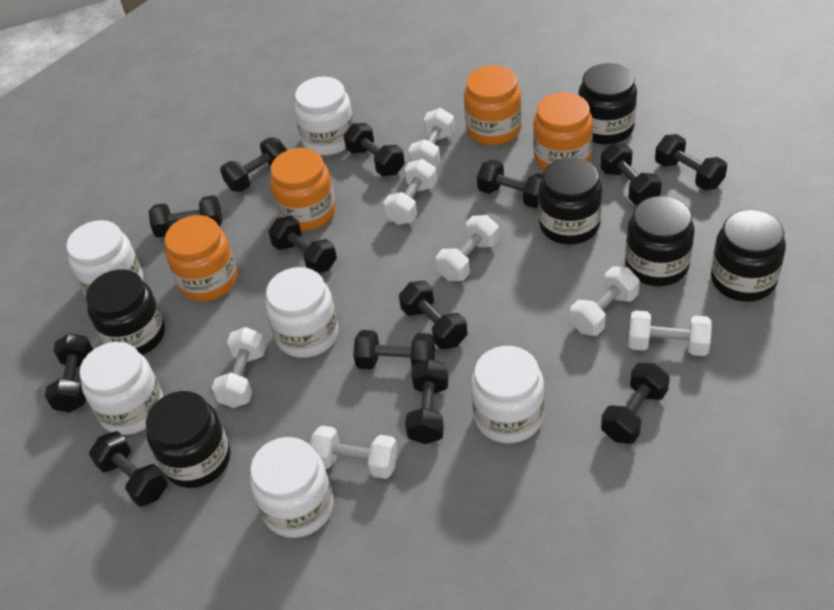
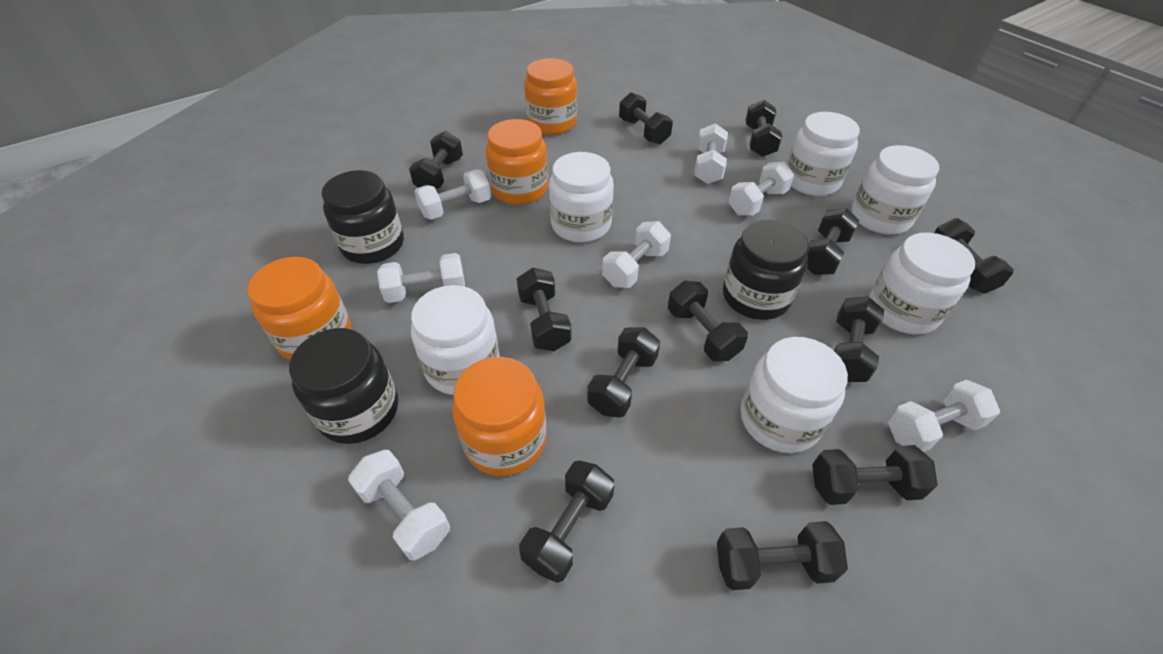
black dumbbell: 13 -> 12
black jar: 6 -> 3

